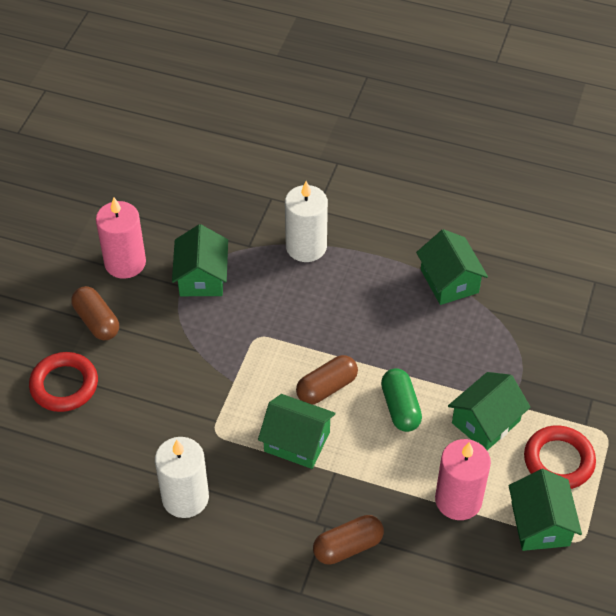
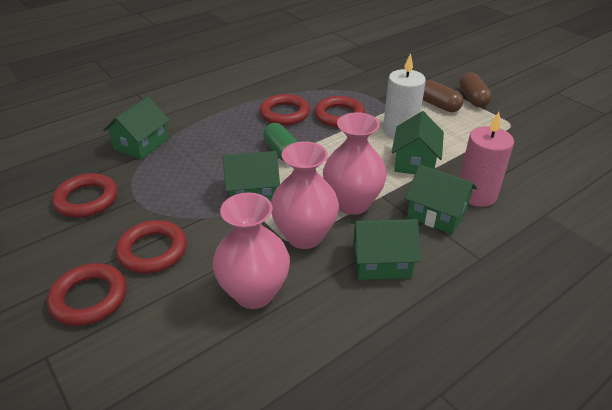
brown capsule: 3 -> 2
pink candle: 2 -> 1
pink vase: 0 -> 3
red ring: 2 -> 5
white candle: 2 -> 1

